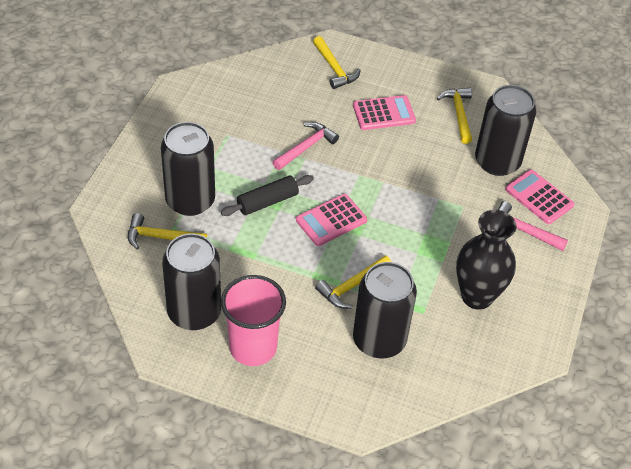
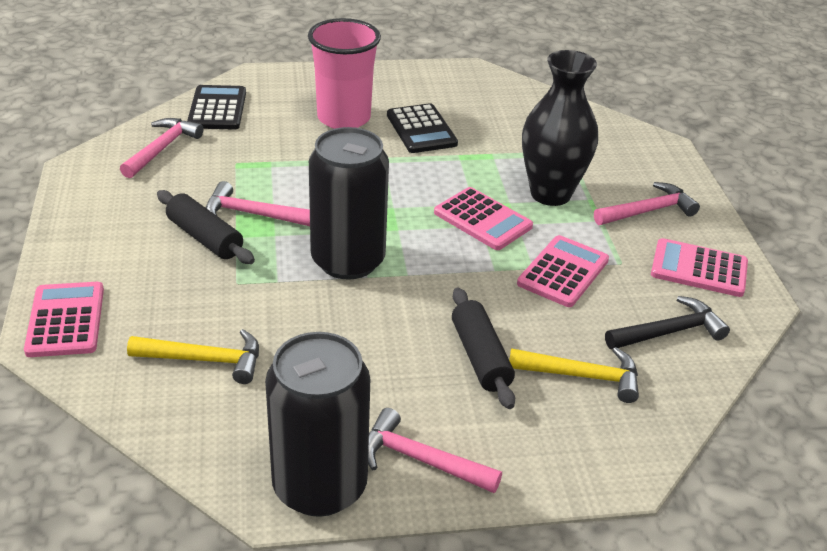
black calculator: 0 -> 2
black can: 4 -> 2
black hammer: 0 -> 1
black rolling pin: 1 -> 2
pink calculator: 3 -> 4
pink hammer: 2 -> 4
yellow hammer: 4 -> 2

